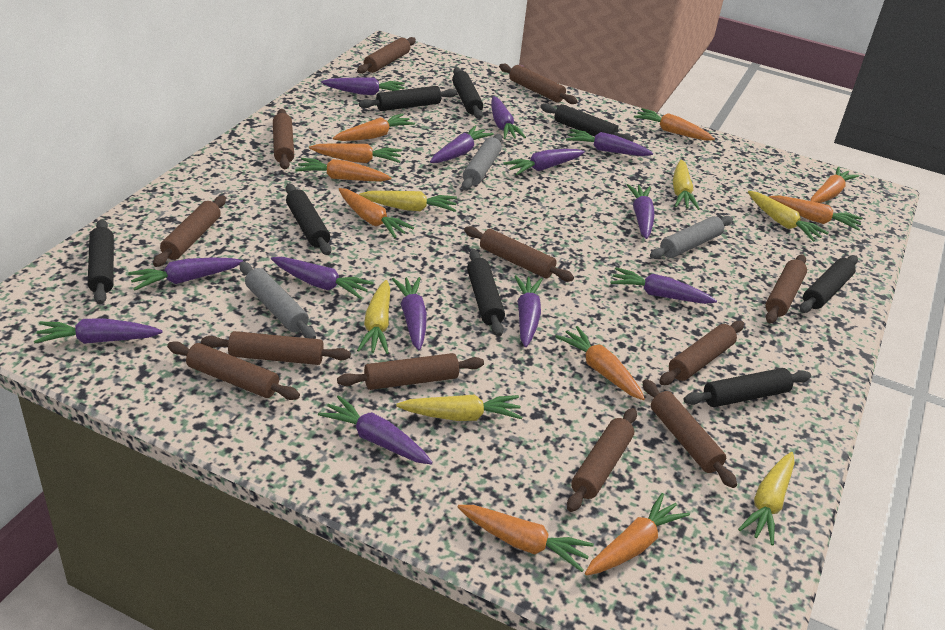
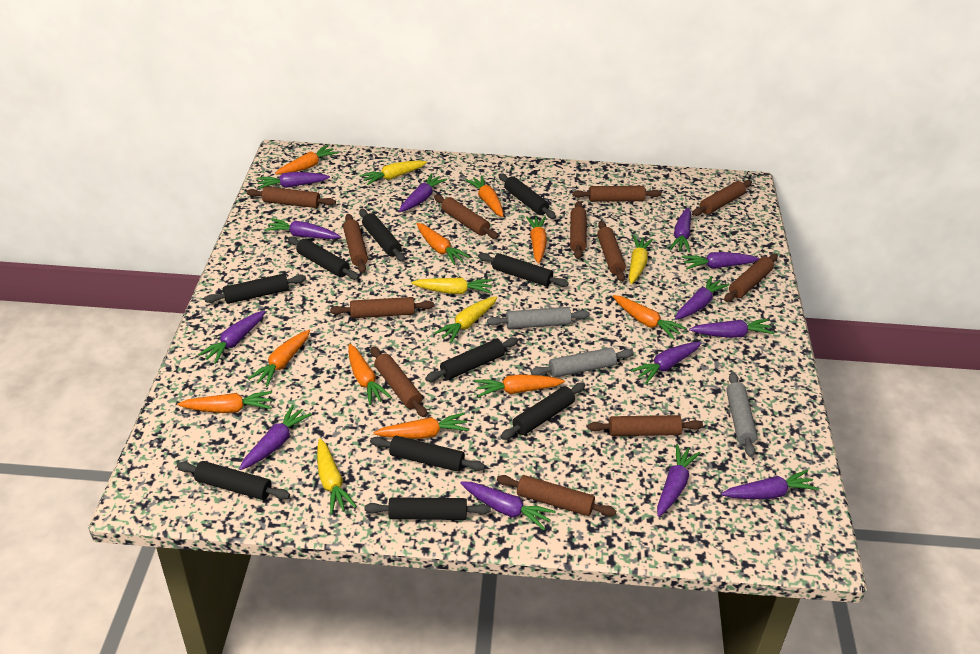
black rolling pin: 8 -> 10
yellow carrot: 6 -> 5

